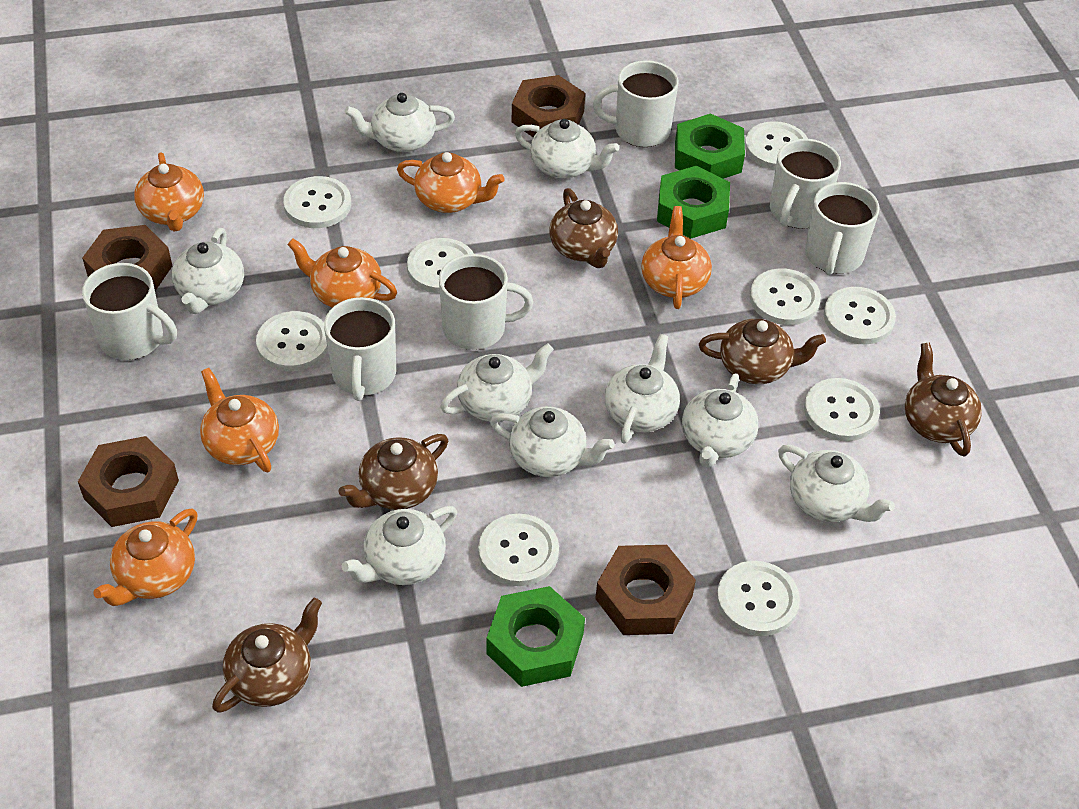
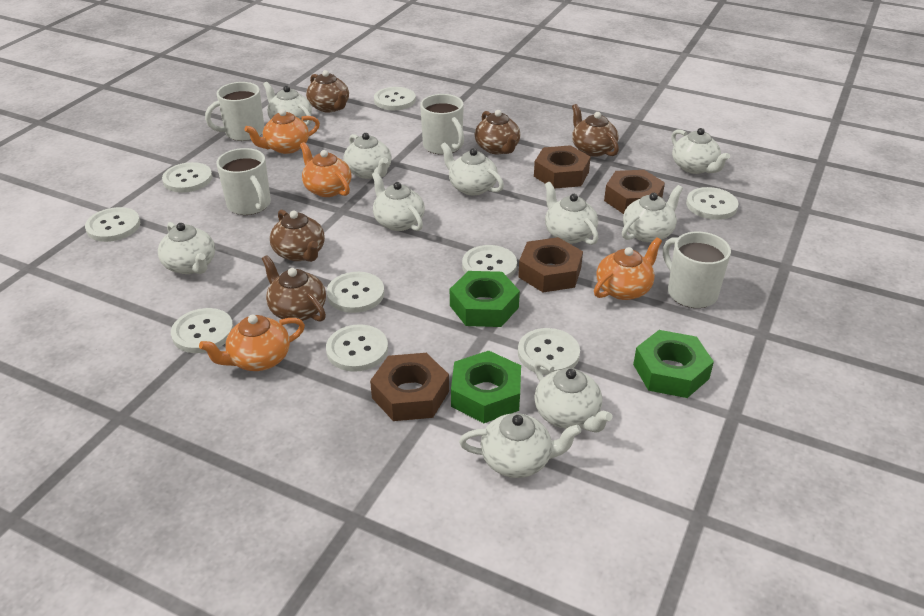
orange teapot: 6 -> 4
white mug: 6 -> 4
white teapot: 9 -> 10

